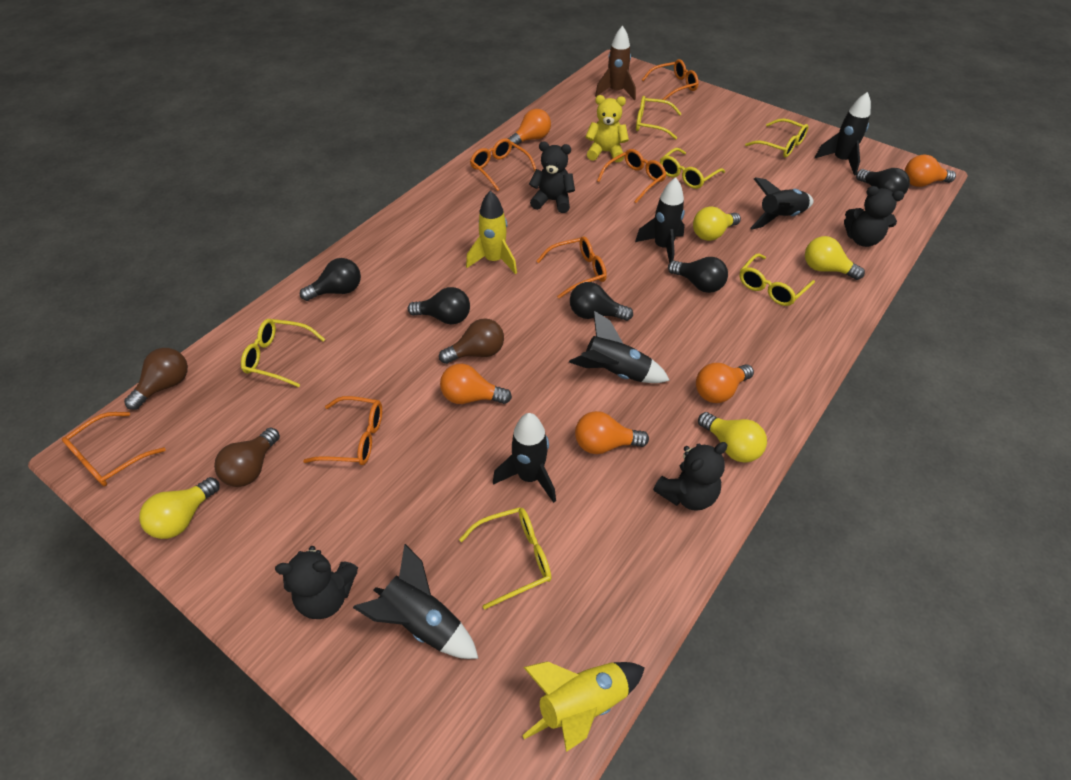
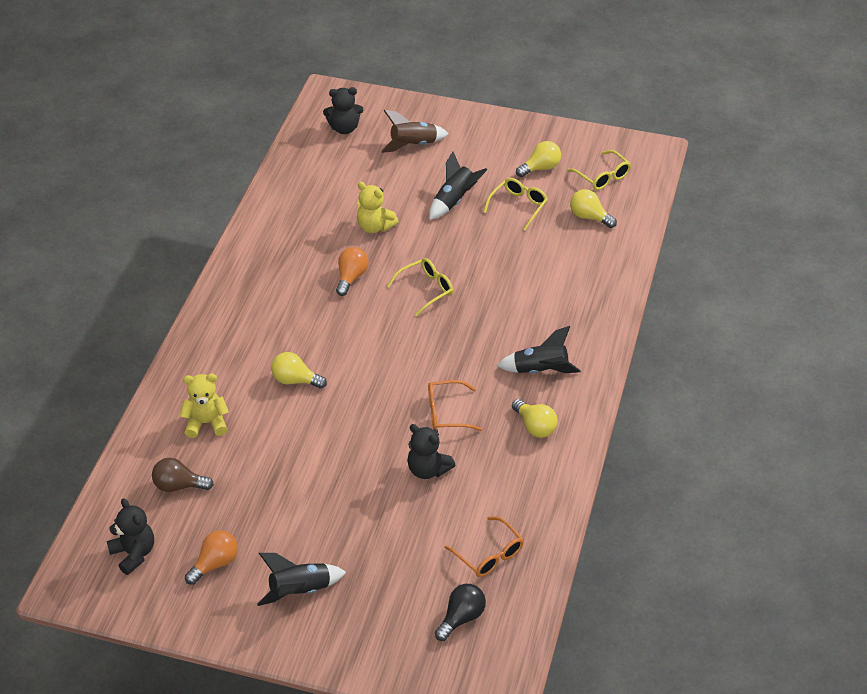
black light bulb: 5 -> 1
black rocket: 6 -> 3
black teddy bear: 4 -> 3
brown light bulb: 3 -> 1
orange glasses: 6 -> 2
orange light bulb: 5 -> 2
yellow glasses: 6 -> 3
yellow rocket: 2 -> 0
yellow teddy bear: 1 -> 2

